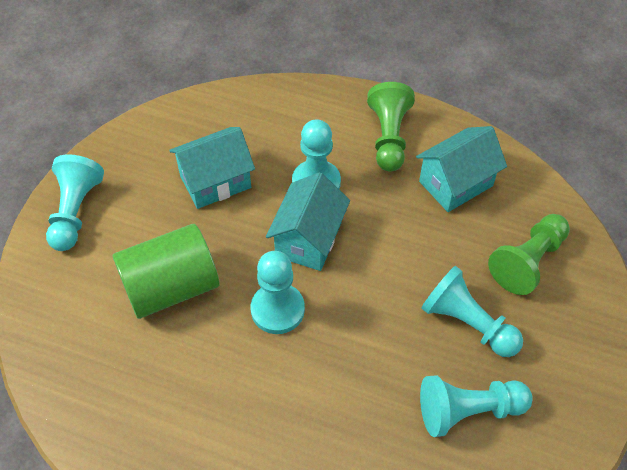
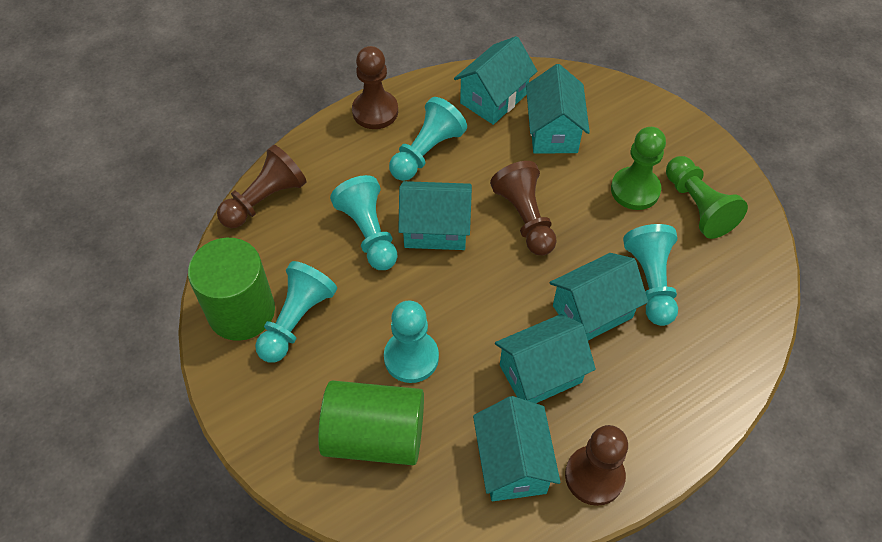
brown pawn: 0 -> 4
green cylinder: 1 -> 2
turquoise house: 3 -> 6

